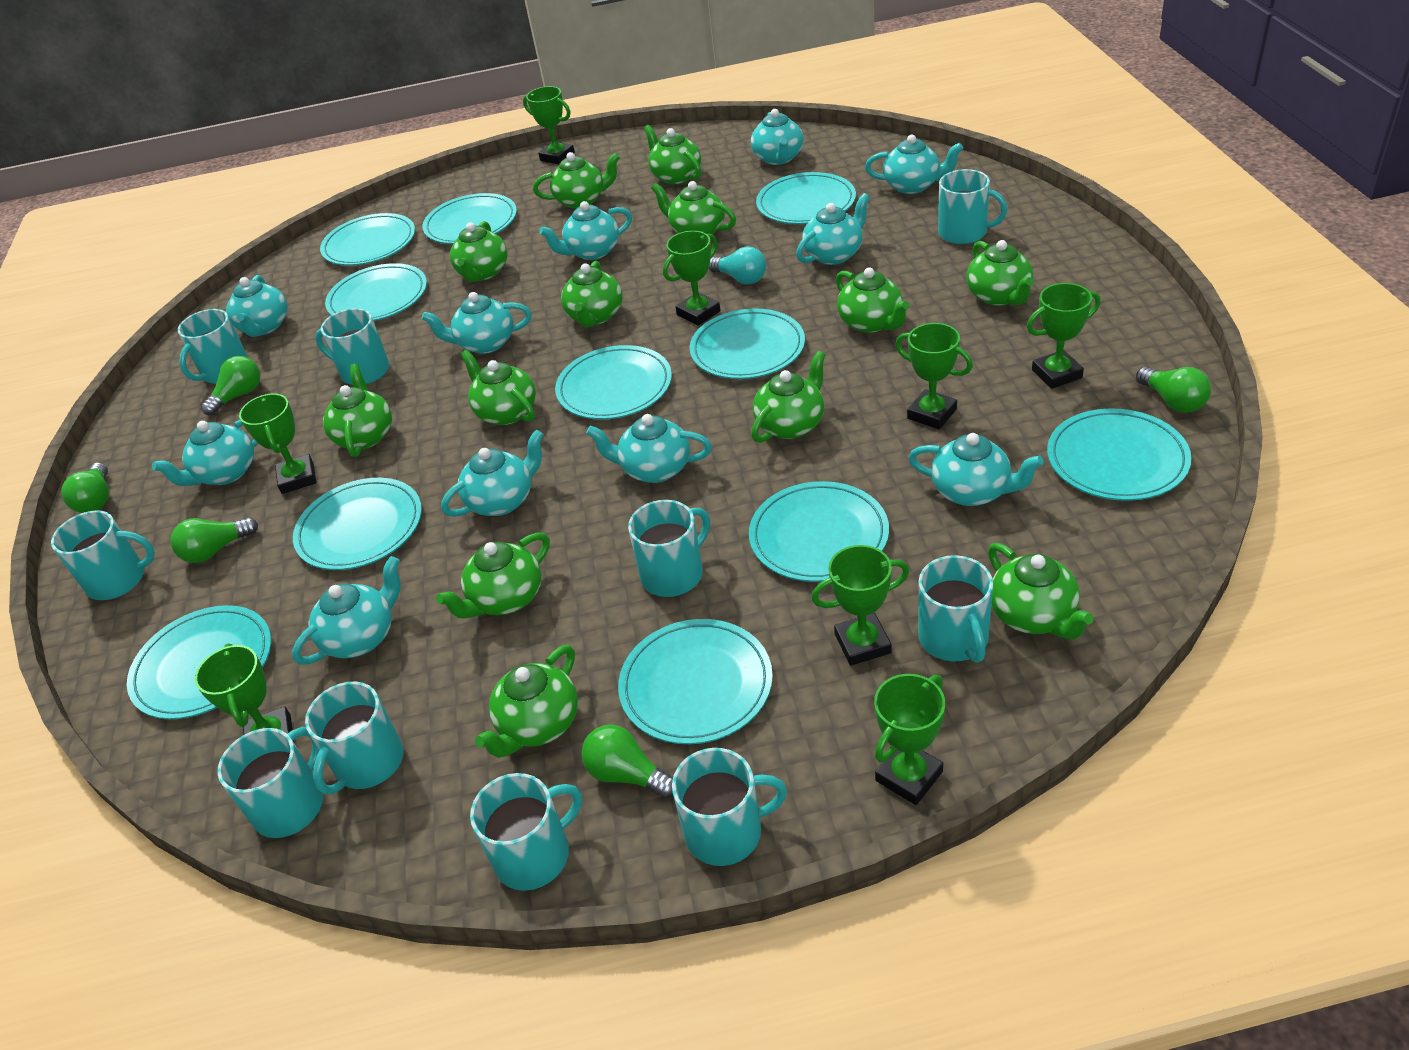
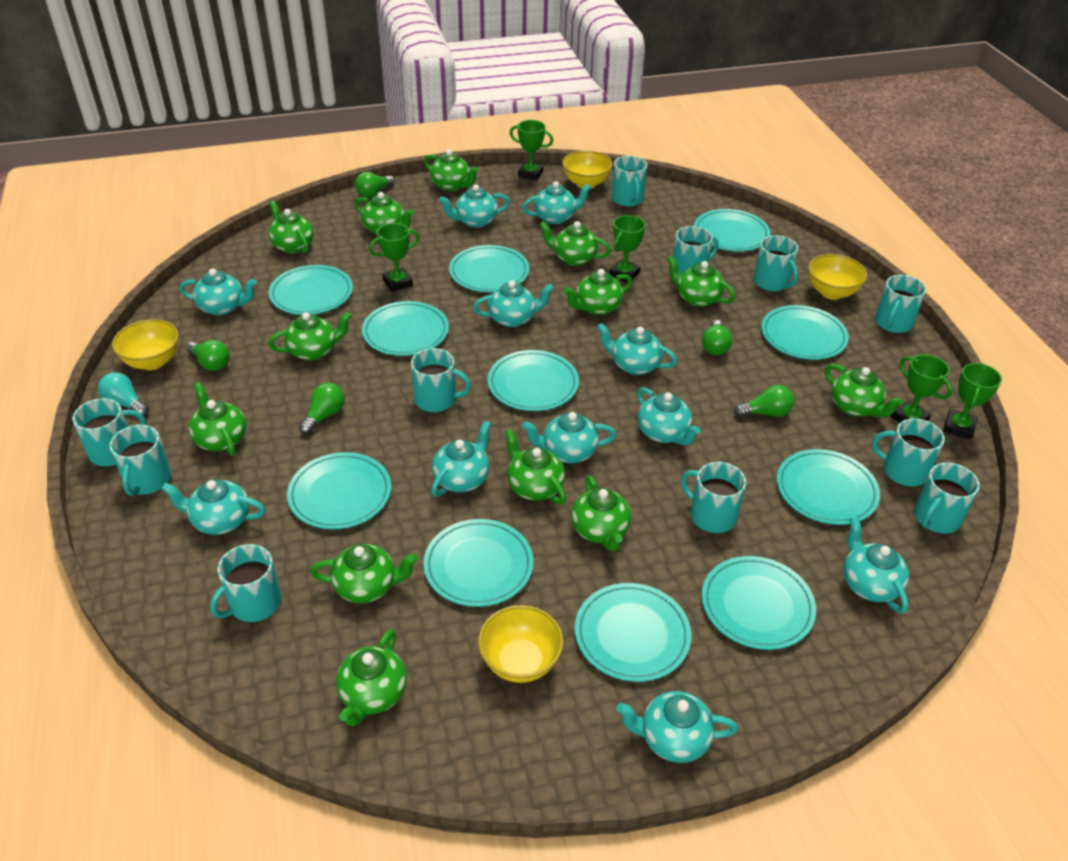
green trophy: 8 -> 5
turquoise mug: 10 -> 11
yellow bowl: 0 -> 4

